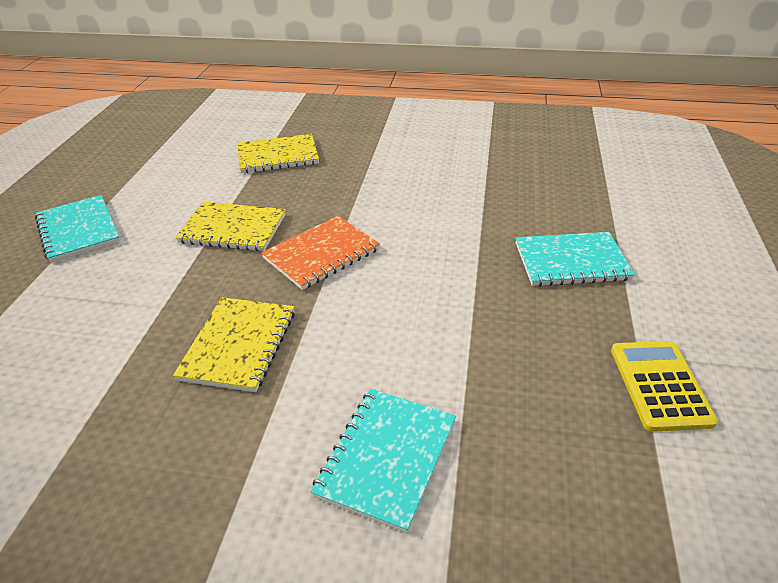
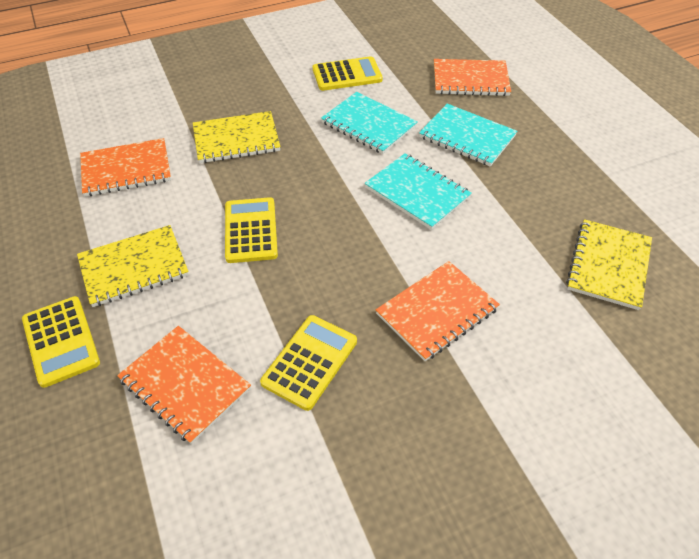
orange notebook: 1 -> 4
yellow calculator: 1 -> 4

